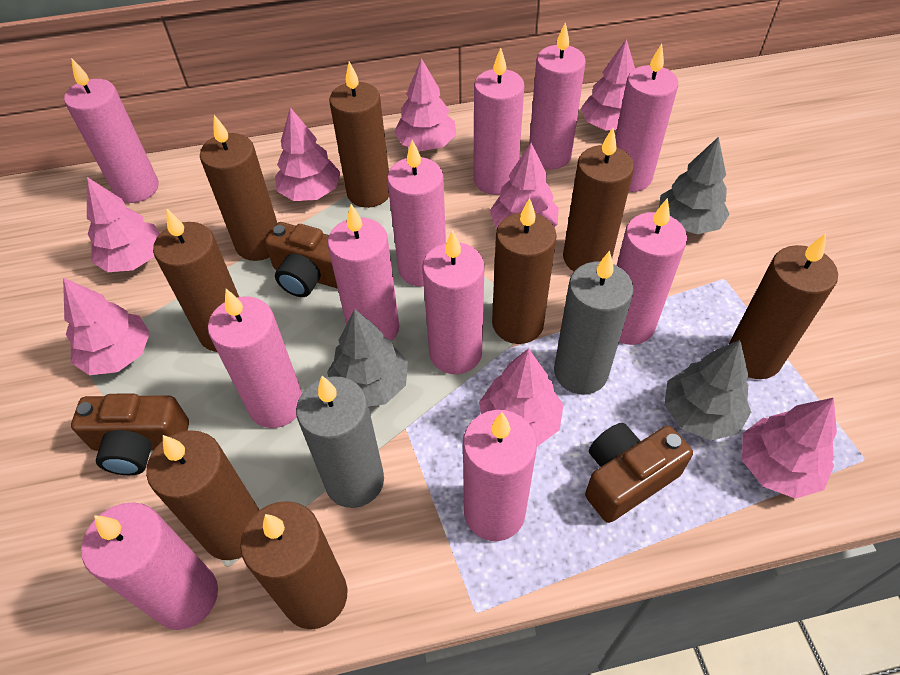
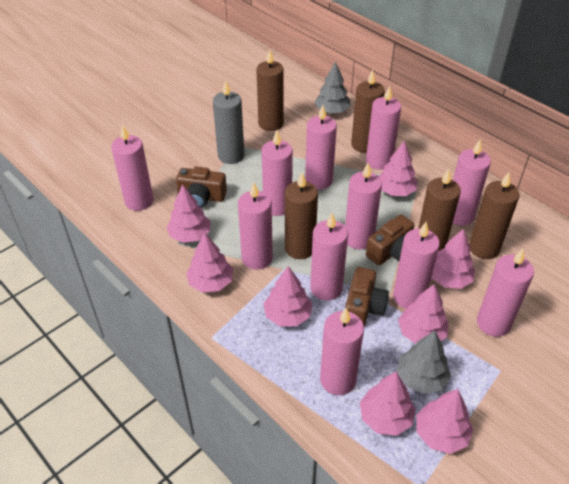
brown candle: 8 -> 5
grey candle: 2 -> 1
grey tree: 3 -> 2

